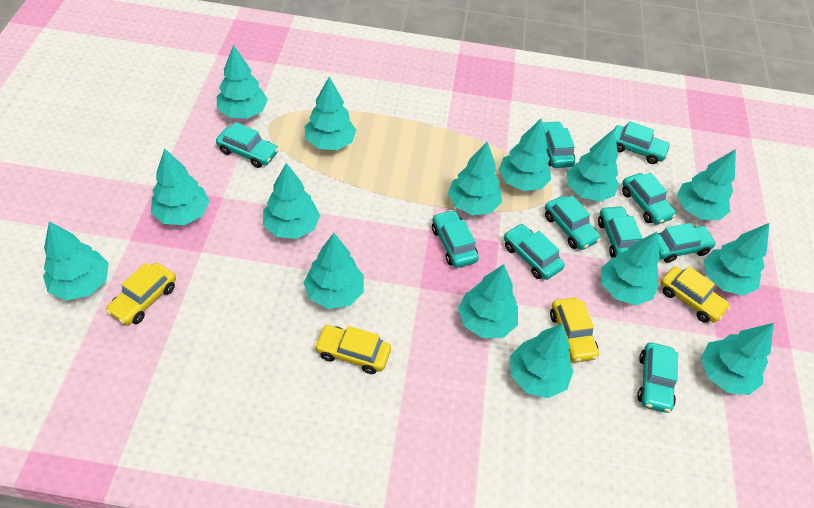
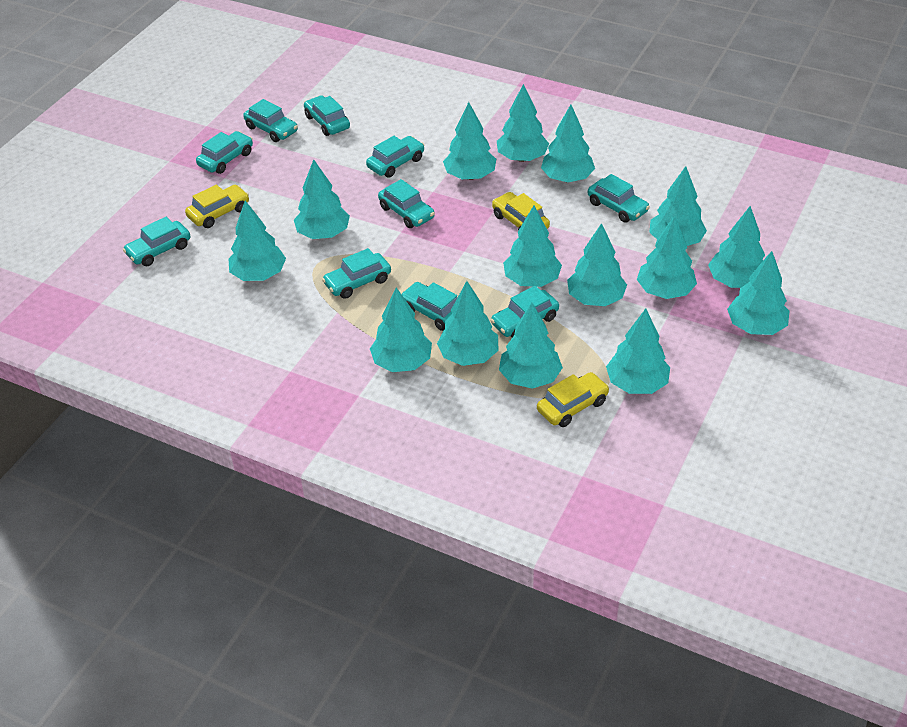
yellow car: 4 -> 3

